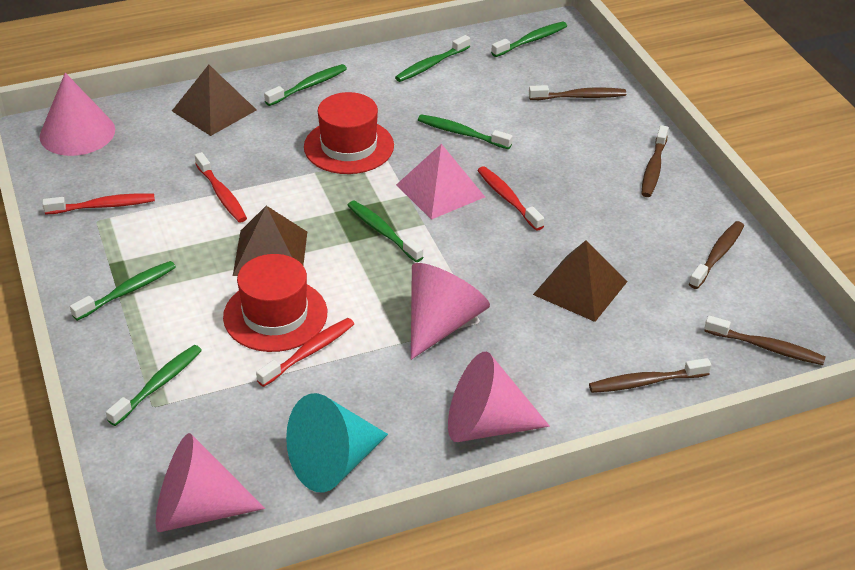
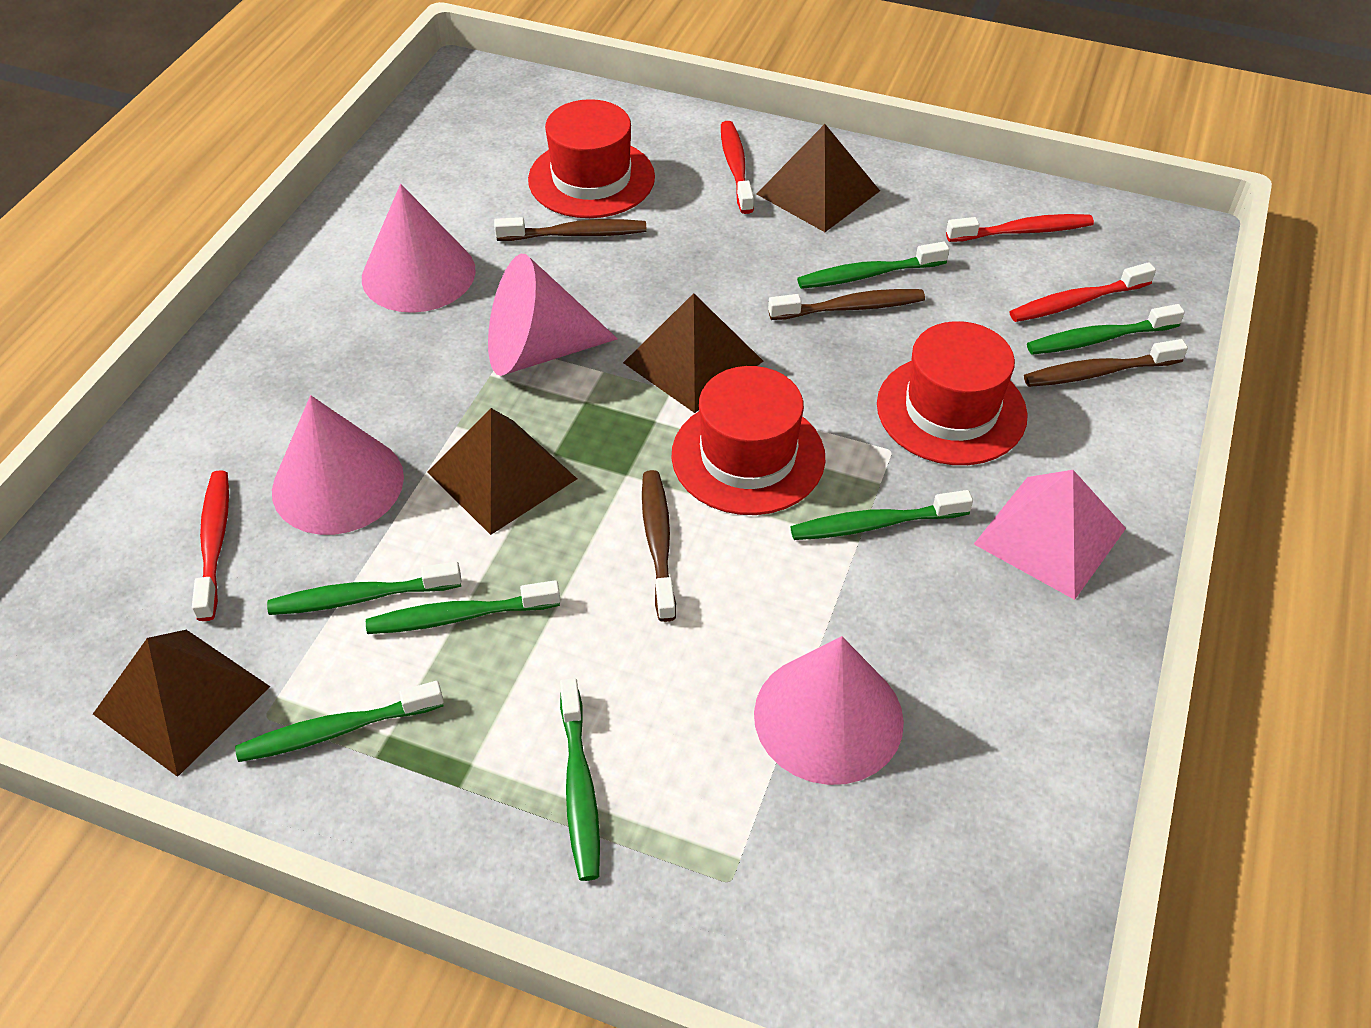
brown pyramid: 3 -> 4
brown toothbrush: 5 -> 4
red hat: 2 -> 3
turquoise cone: 1 -> 0

